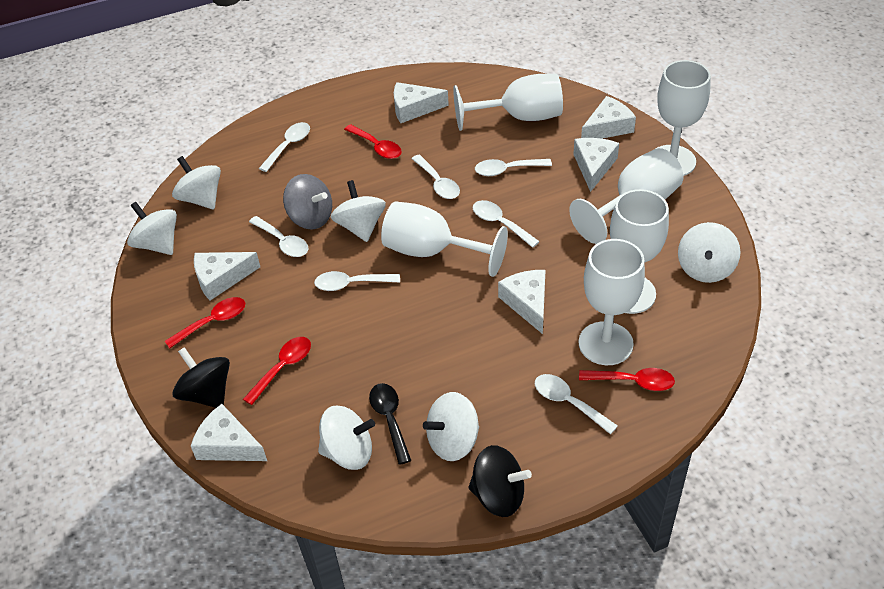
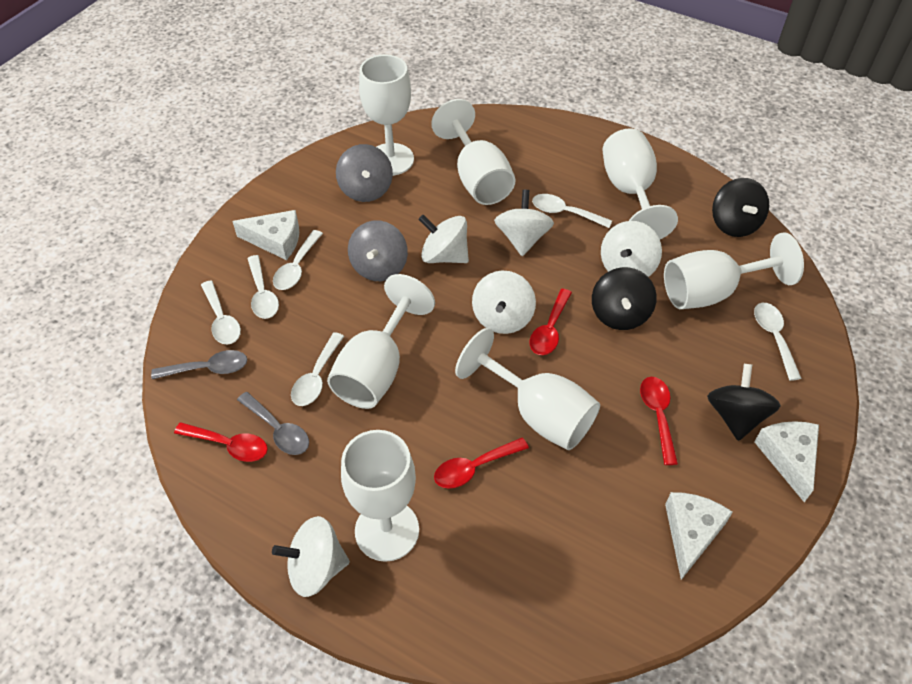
black spinning top: 2 -> 3
black spoon: 1 -> 0
grey spinning top: 1 -> 2
grey spoon: 0 -> 2
white cheese: 6 -> 3
white goblet: 6 -> 7
white spinning top: 6 -> 5
white spoon: 7 -> 6

